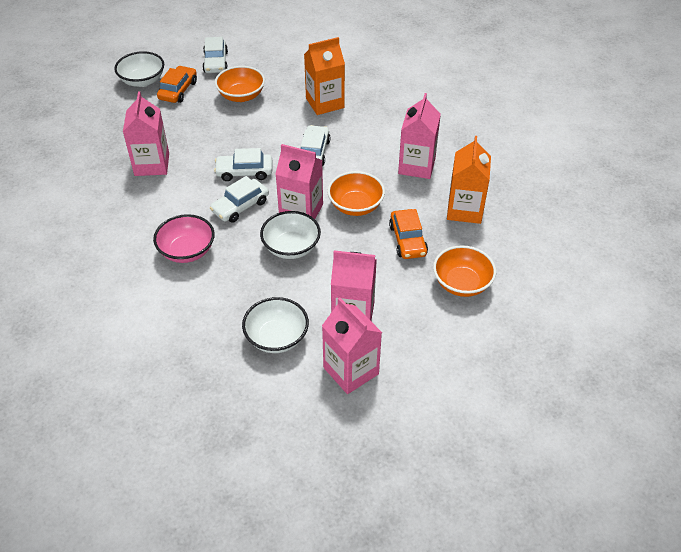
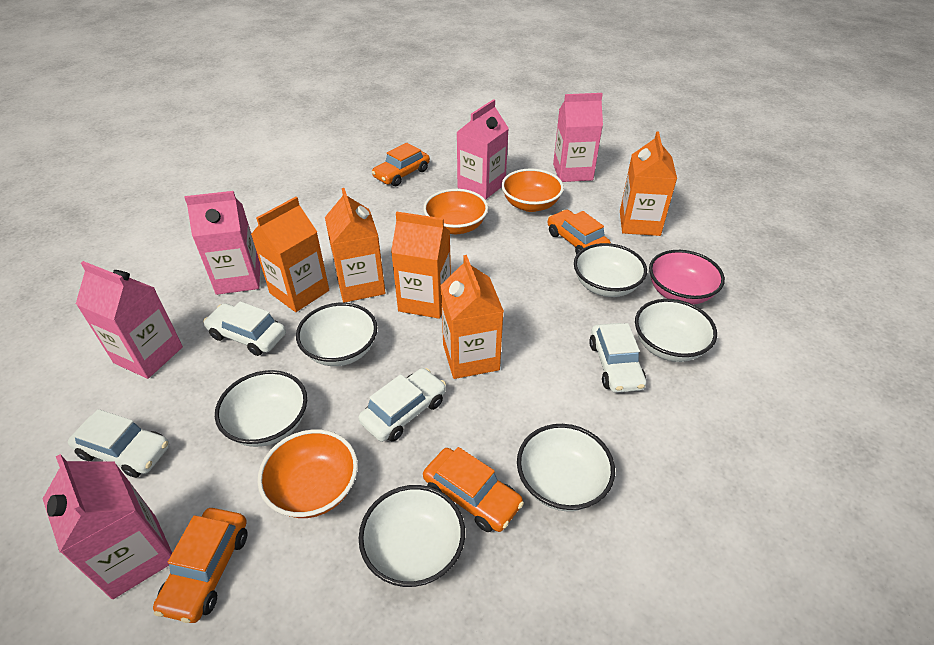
orange car: 2 -> 4
orange carton: 2 -> 5
white bowl: 3 -> 6

